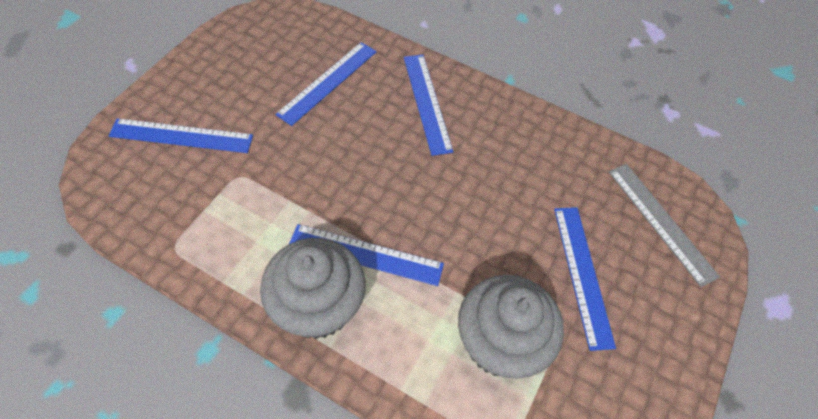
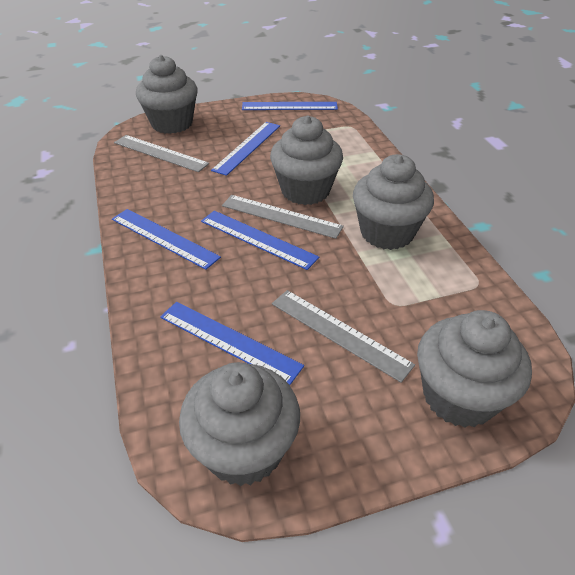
grey cupcake: 2 -> 5
grey ruler: 1 -> 3

